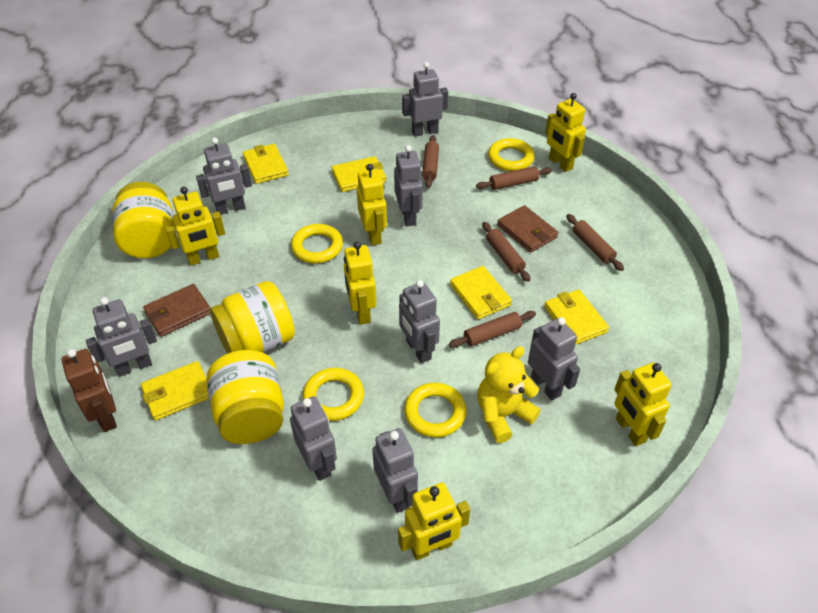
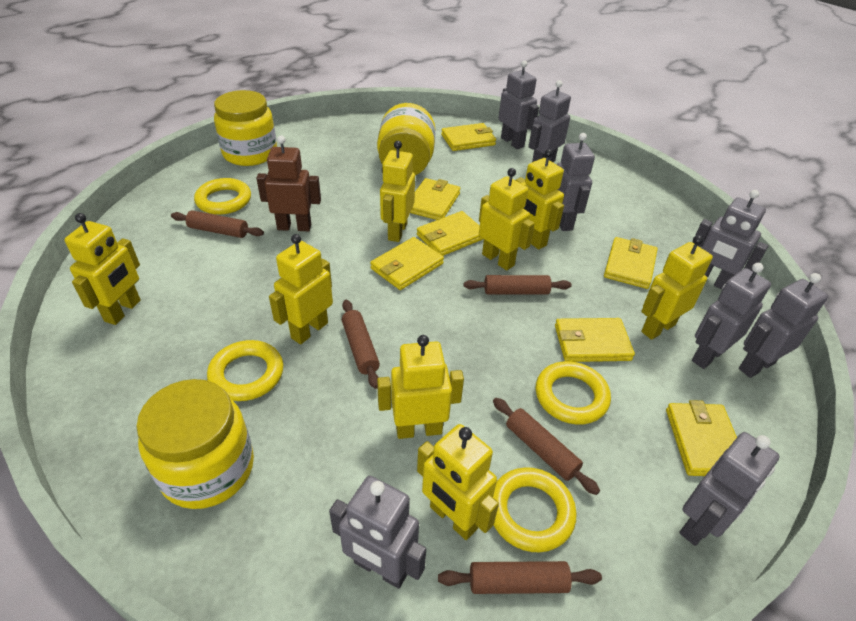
brown wallet: 2 -> 0
yellow robot: 6 -> 8
yellow teddy bear: 1 -> 0
yellow wallet: 5 -> 7

